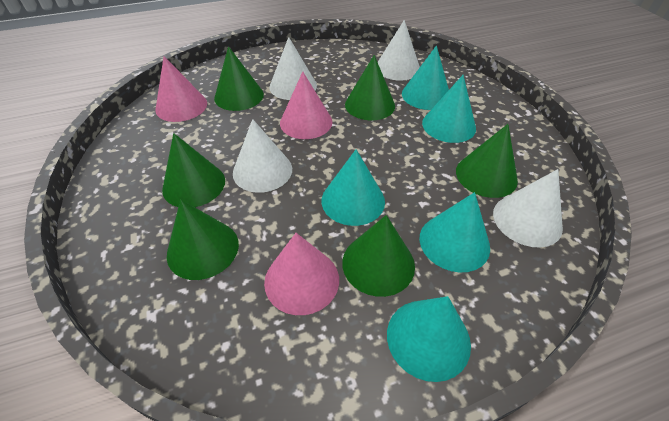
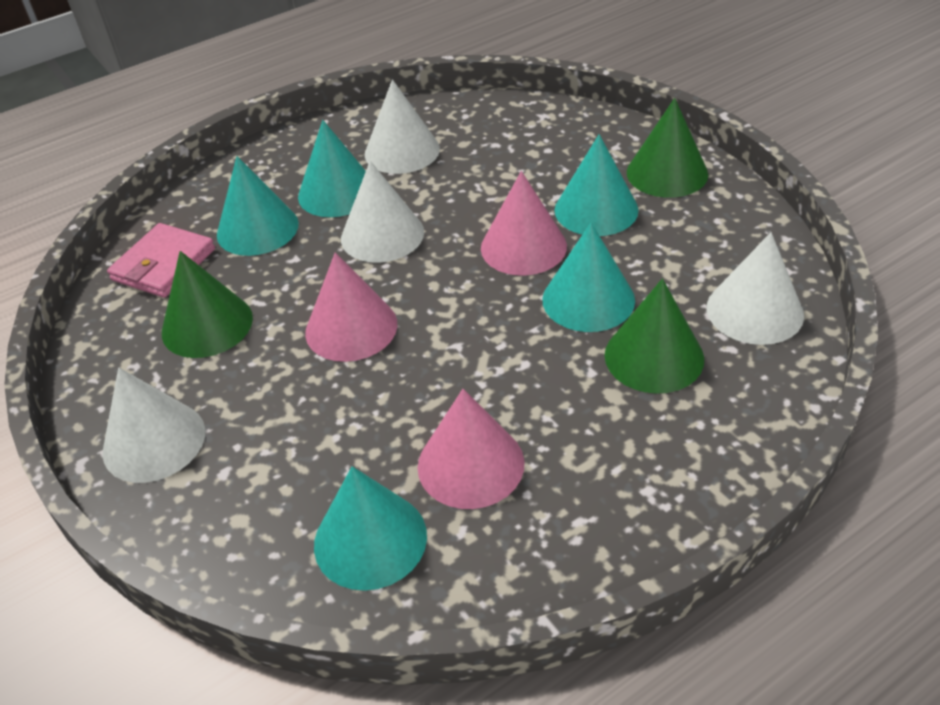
green cone: 6 -> 3
pink wallet: 0 -> 1

